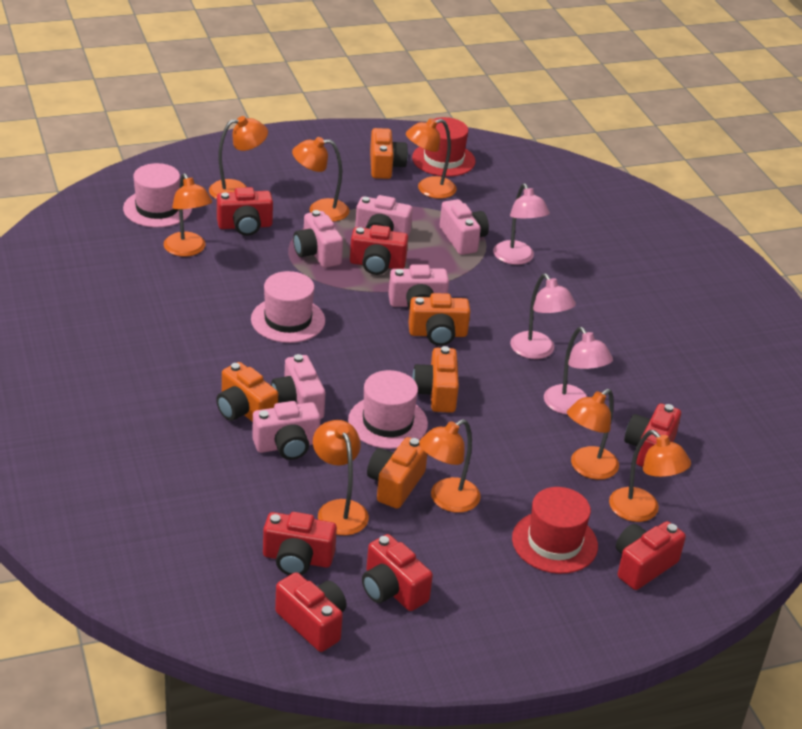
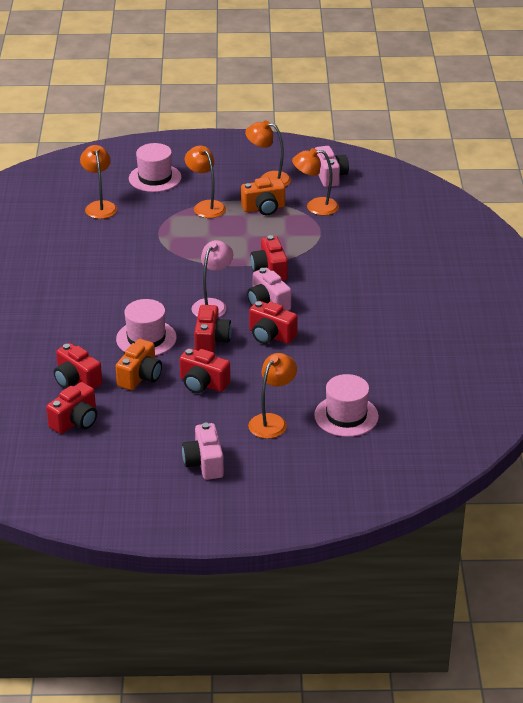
orange camera: 5 -> 2
orange lamp: 8 -> 5
pink camera: 6 -> 3
pink lamp: 3 -> 1
red camera: 7 -> 6
red hat: 2 -> 0

